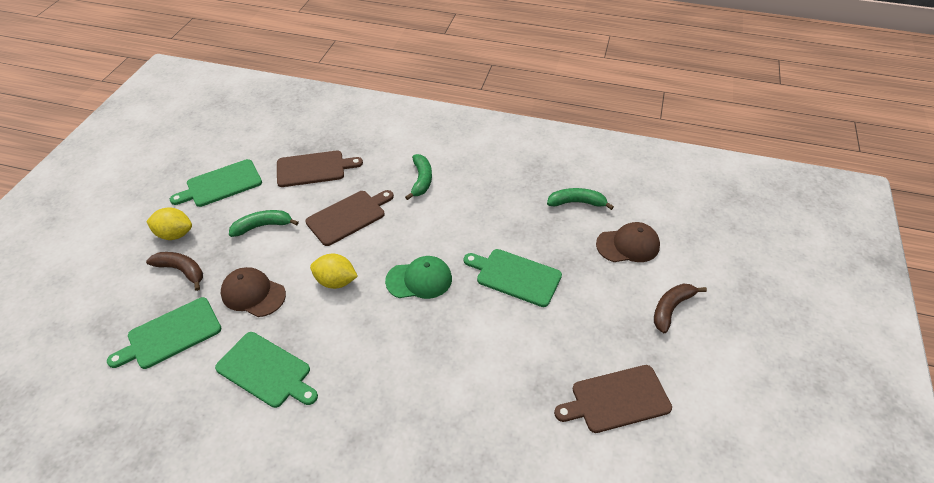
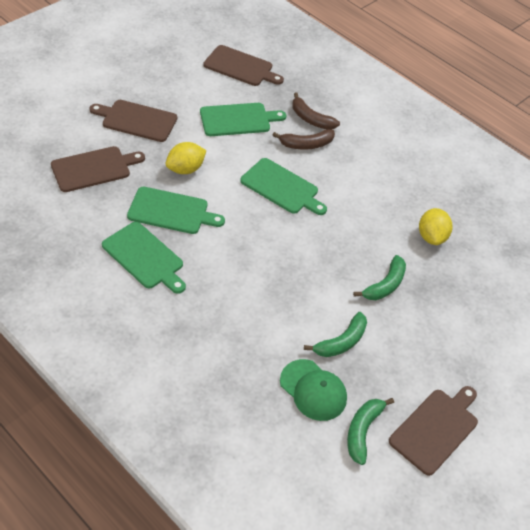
brown cap: 2 -> 0
brown cutting board: 3 -> 4

